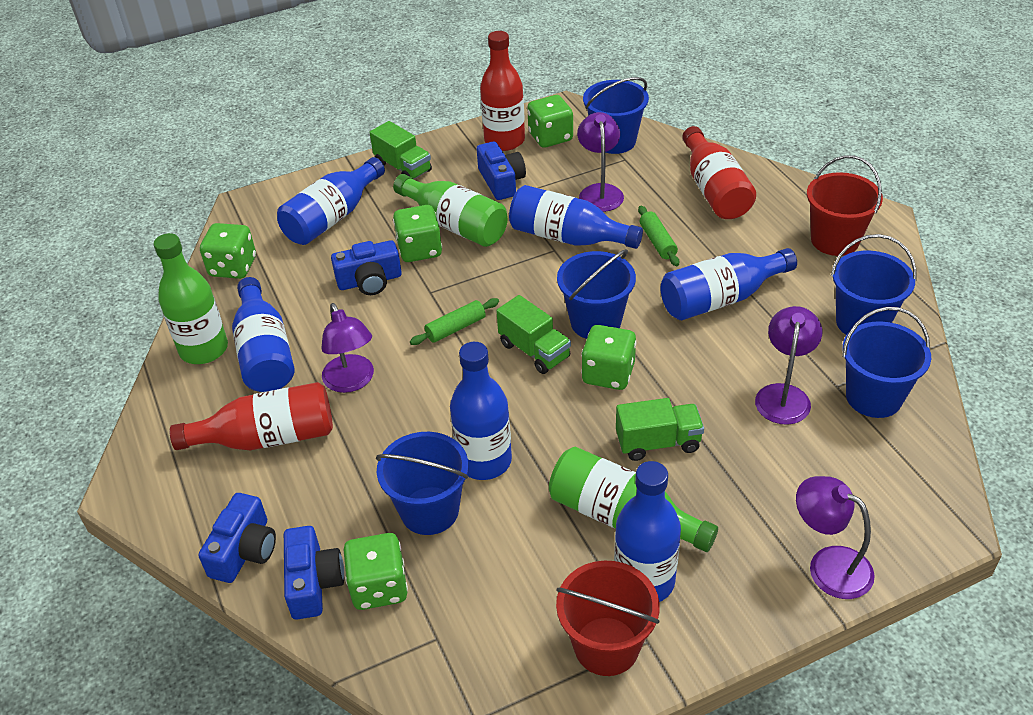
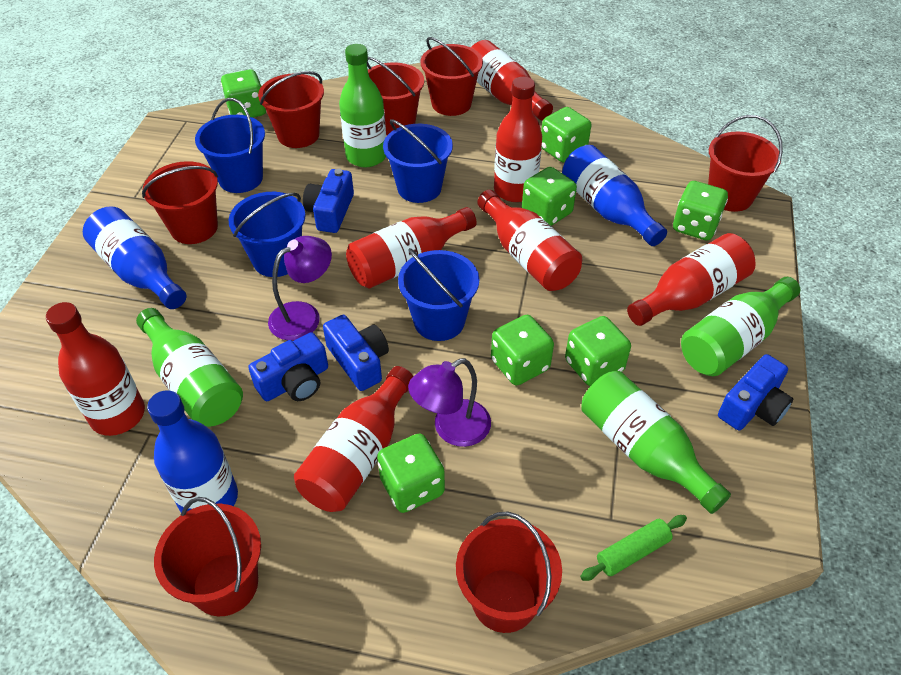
blue bottle: 6 -> 3
blue bucket: 5 -> 4
green bottle: 3 -> 4
green dice: 5 -> 7
green rolling pin: 2 -> 1
green truck: 3 -> 0
purple lamp: 4 -> 2
red bottle: 3 -> 7
red bucket: 2 -> 7

